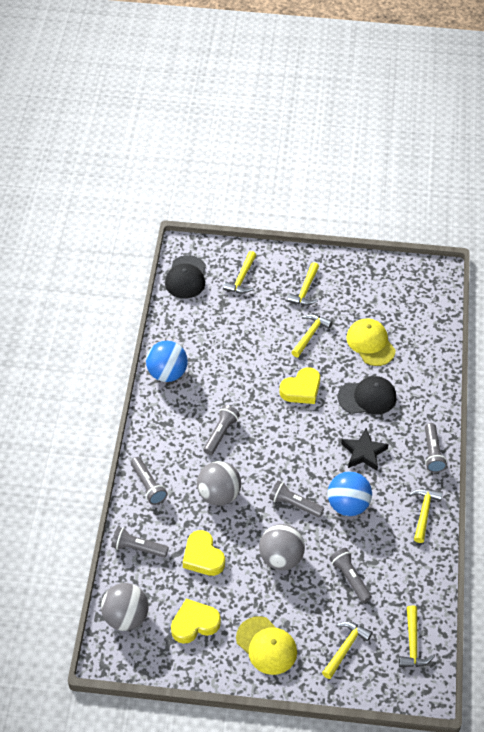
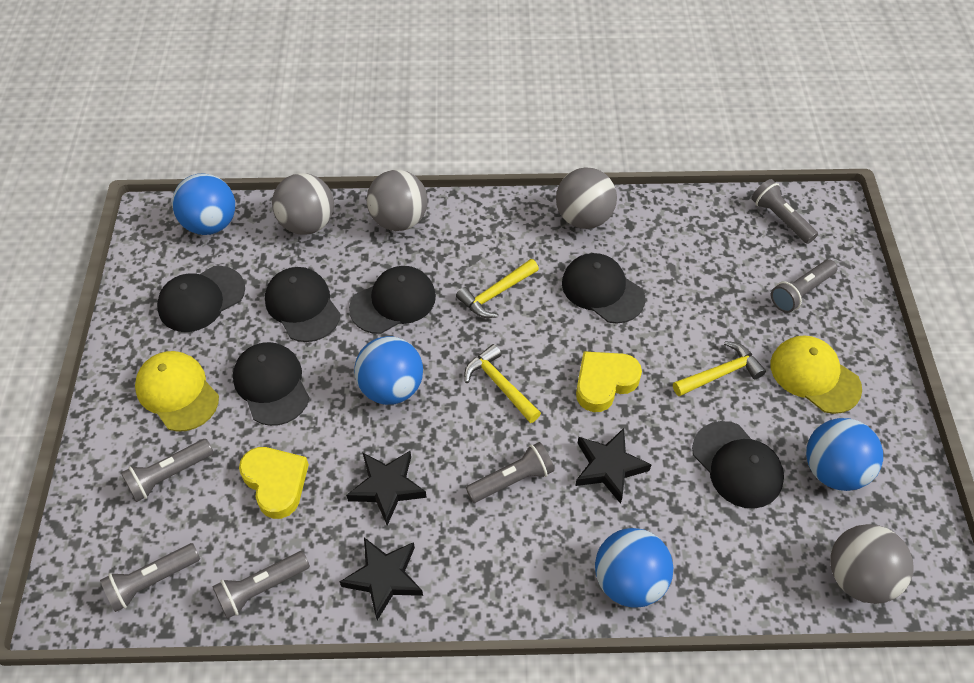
black cap: 2 -> 6
black star: 1 -> 3
blue ball: 2 -> 4
grey ball: 3 -> 4
yellow hammer: 6 -> 3
yellow heart: 3 -> 2

